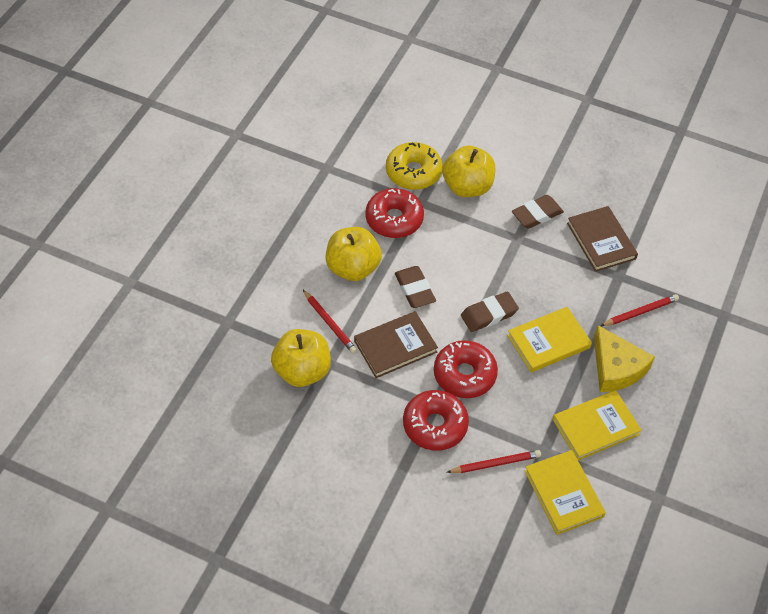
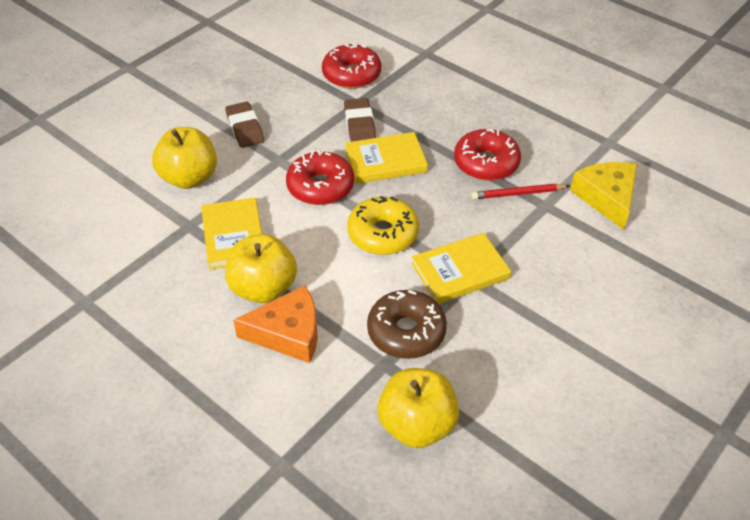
brown book: 2 -> 0
brown donut: 0 -> 1
brown eraser: 3 -> 2
orange cheese: 0 -> 1
red pencil: 3 -> 1

